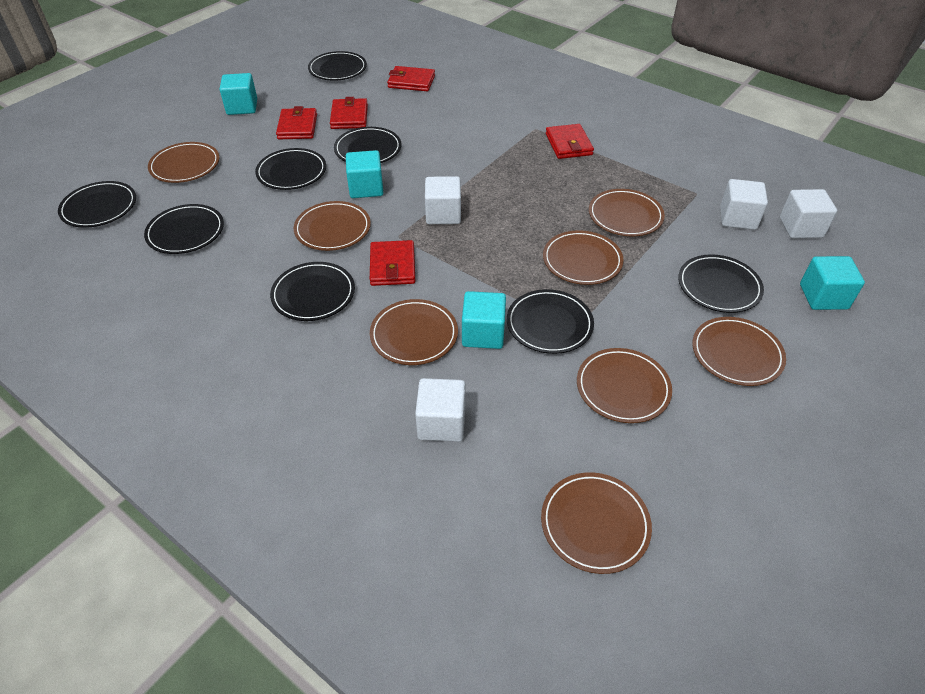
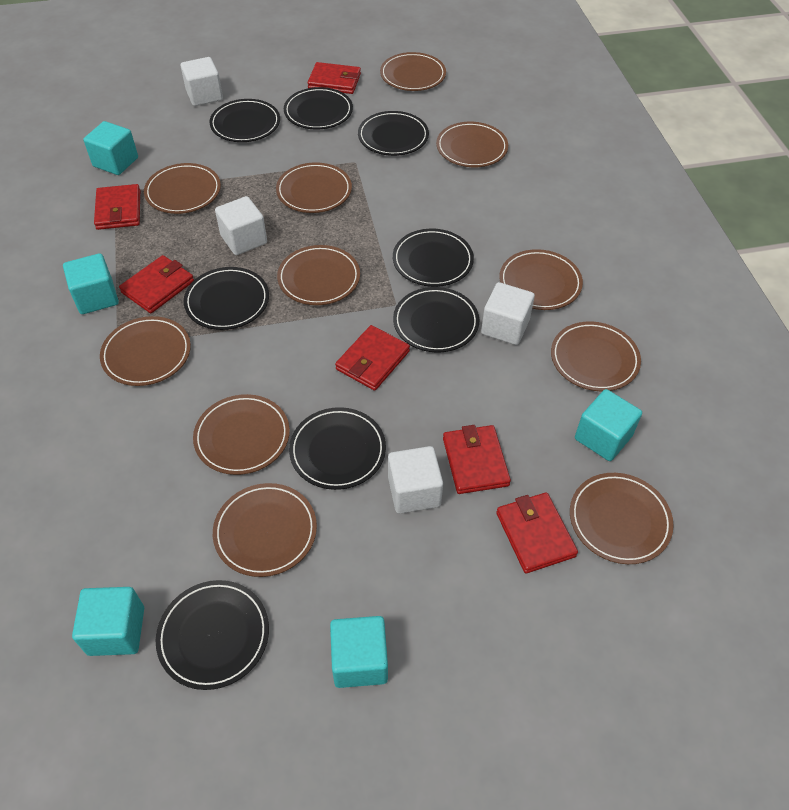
brown plate: 8 -> 11
red wallet: 5 -> 6
turquoise cube: 4 -> 5

